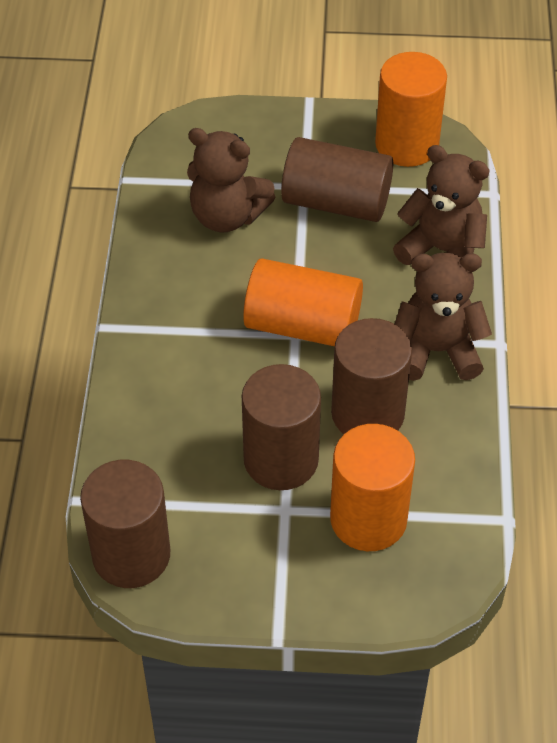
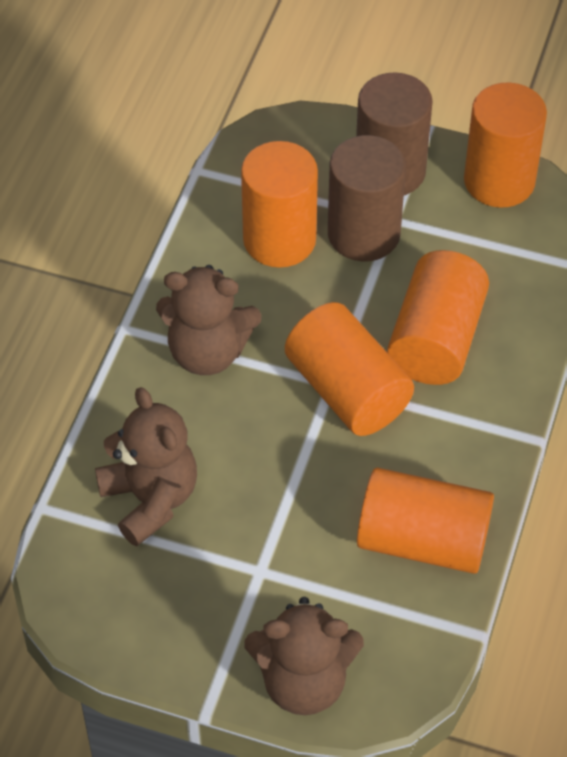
brown cylinder: 4 -> 2
orange cylinder: 3 -> 5

